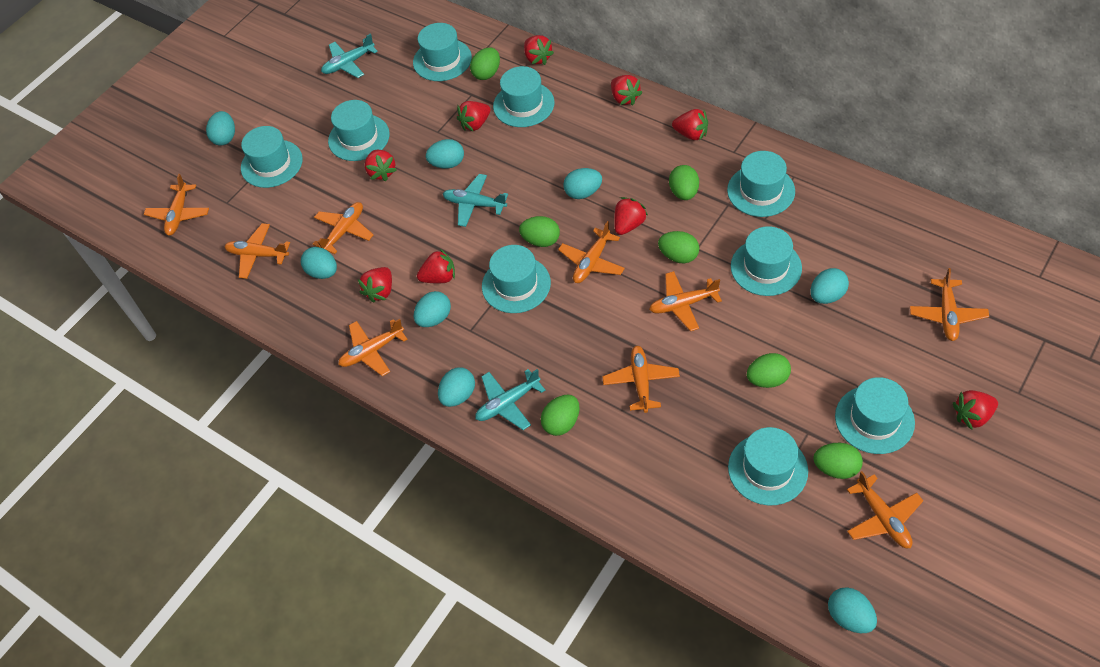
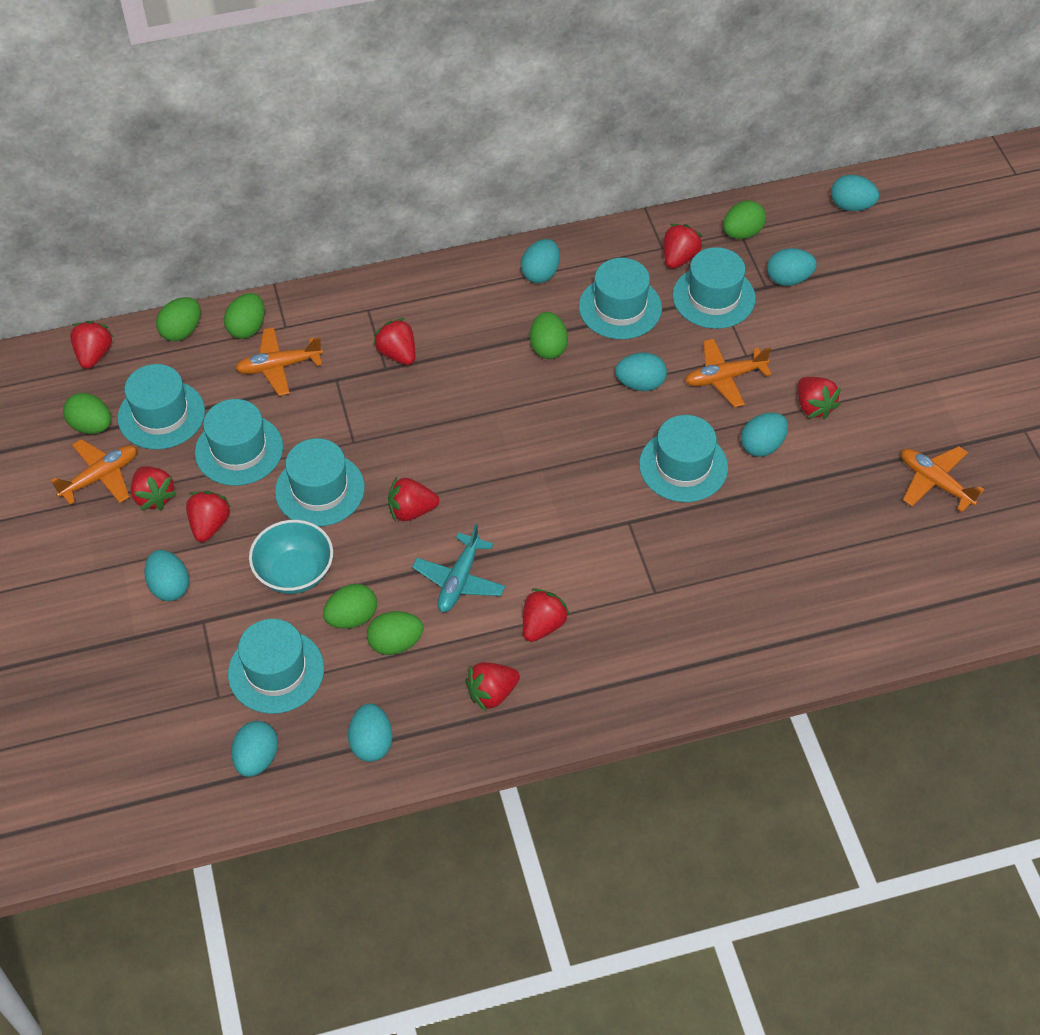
orange plane: 9 -> 4
turquoise bowl: 0 -> 1
turquoise hat: 9 -> 7
turquoise plane: 3 -> 1

